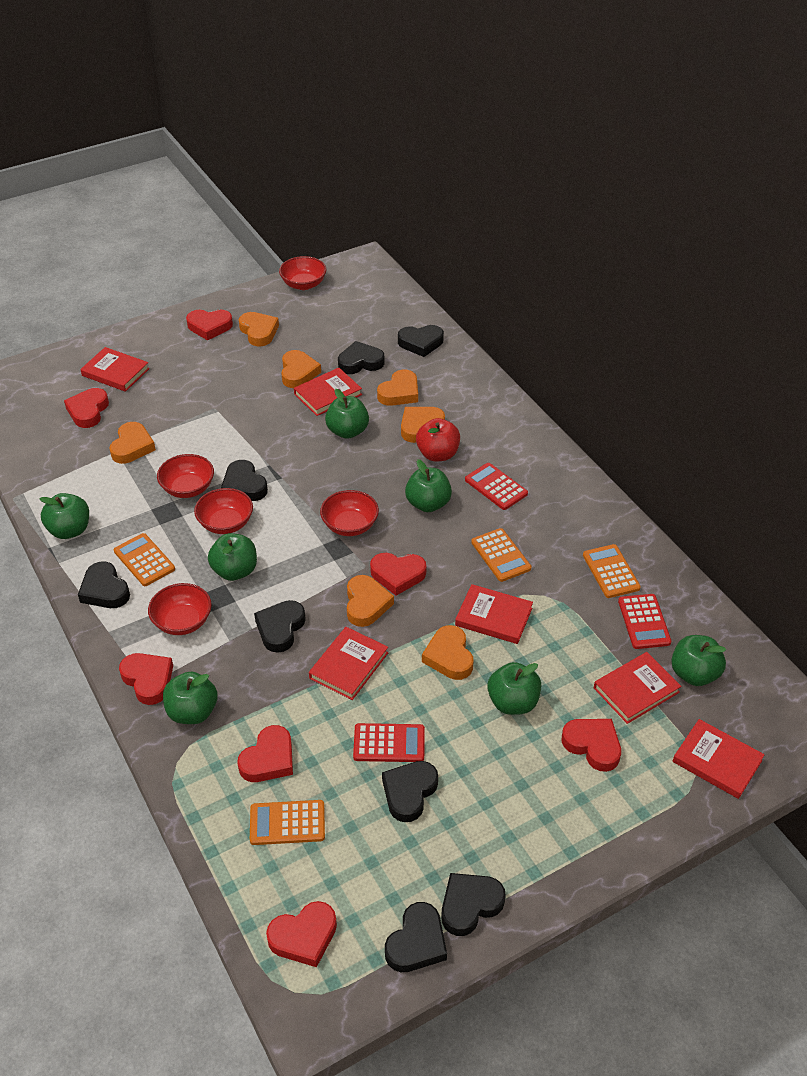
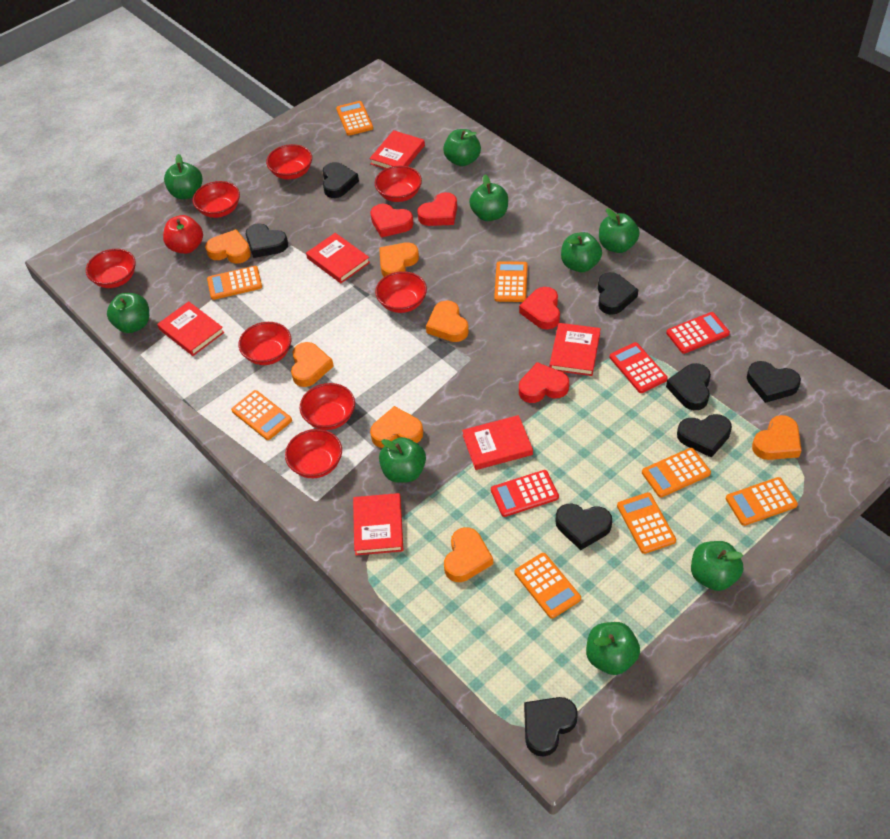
green apple: 7 -> 9
orange calculator: 4 -> 8
red bowl: 5 -> 8
red heart: 7 -> 4

